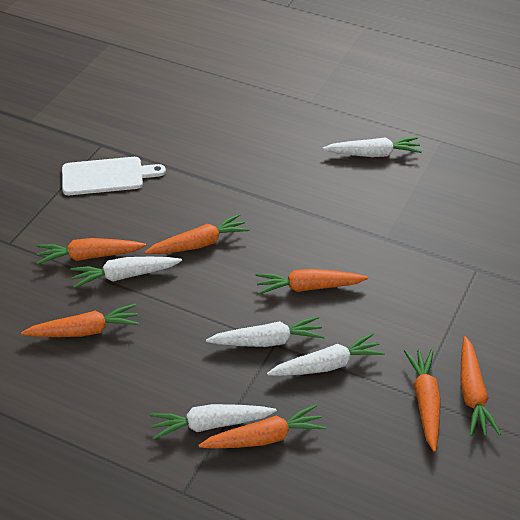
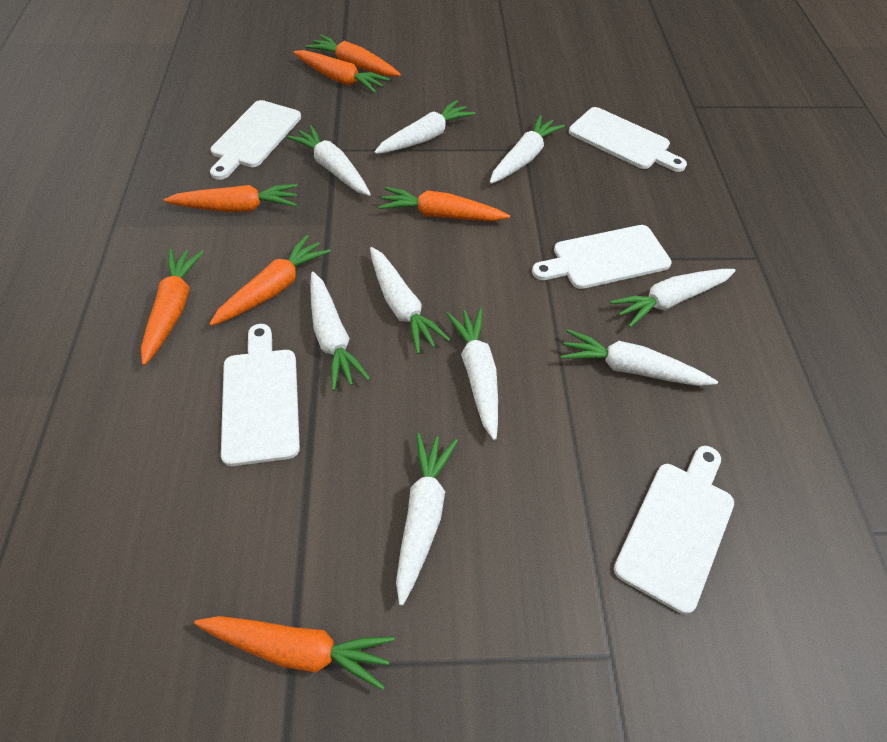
white carrot: 5 -> 9
white cutting board: 1 -> 5

